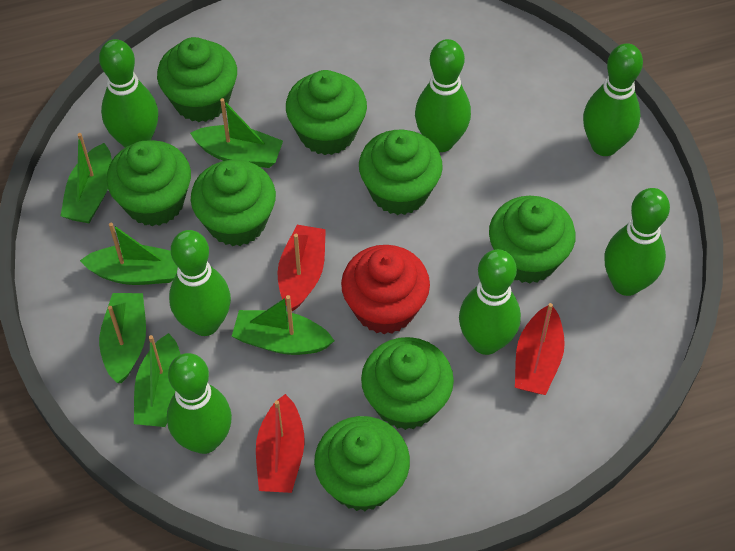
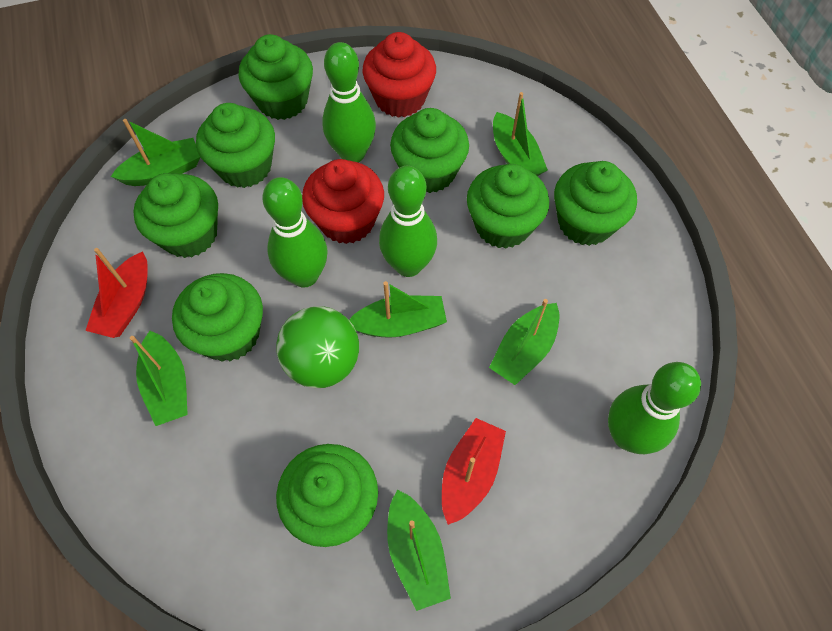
green ball: 0 -> 1
green bowling pin: 7 -> 4
red boat: 3 -> 2
red cupcake: 1 -> 2

